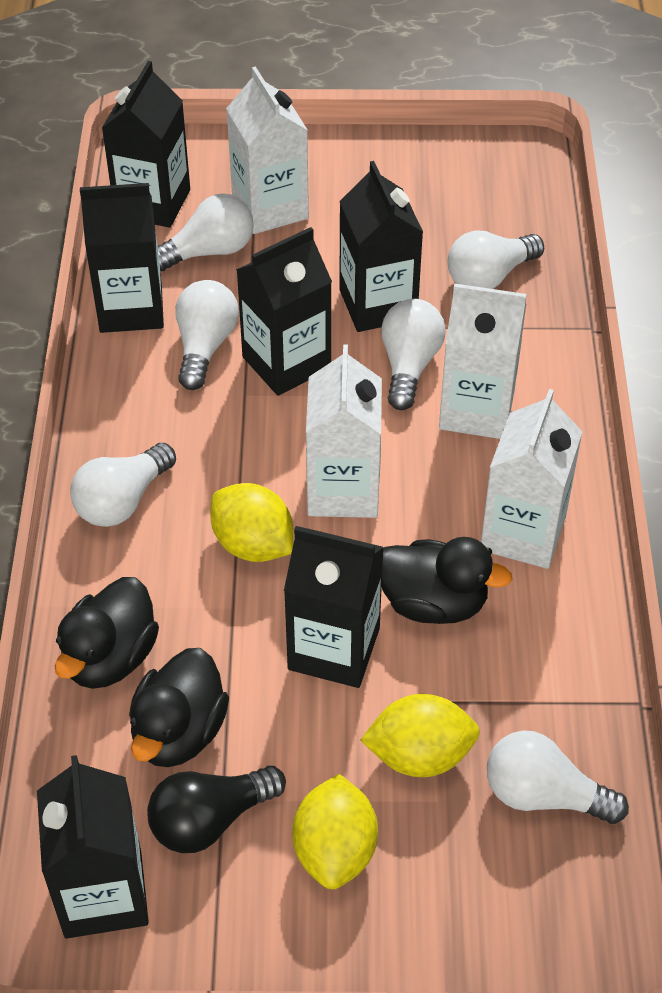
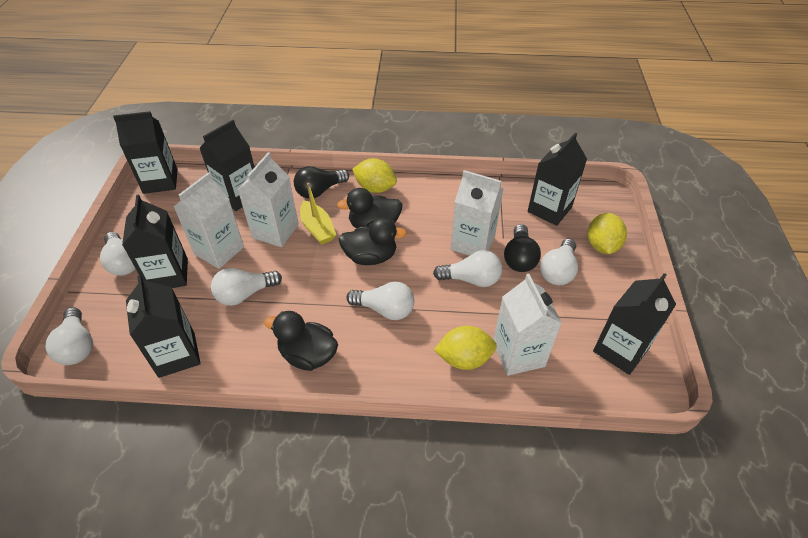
black light bulb: 1 -> 2
yellow boat: 0 -> 1

